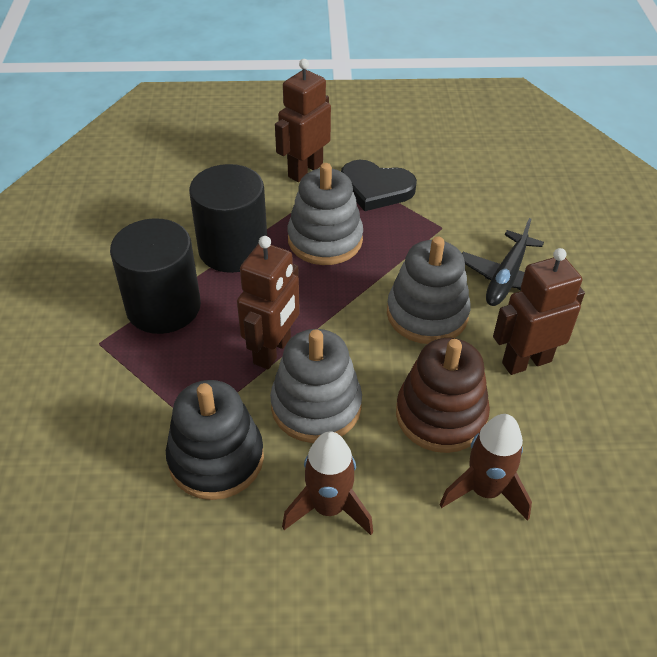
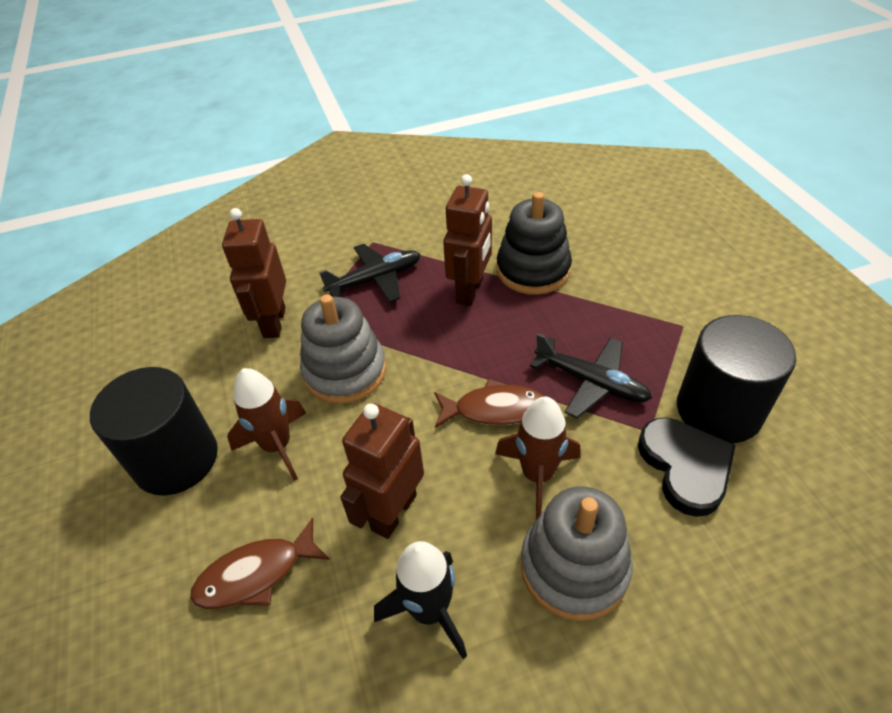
black plane: 1 -> 2
black rocket: 0 -> 1
brown fish: 0 -> 2
brown stacking toy: 1 -> 0
grey stacking toy: 3 -> 2

